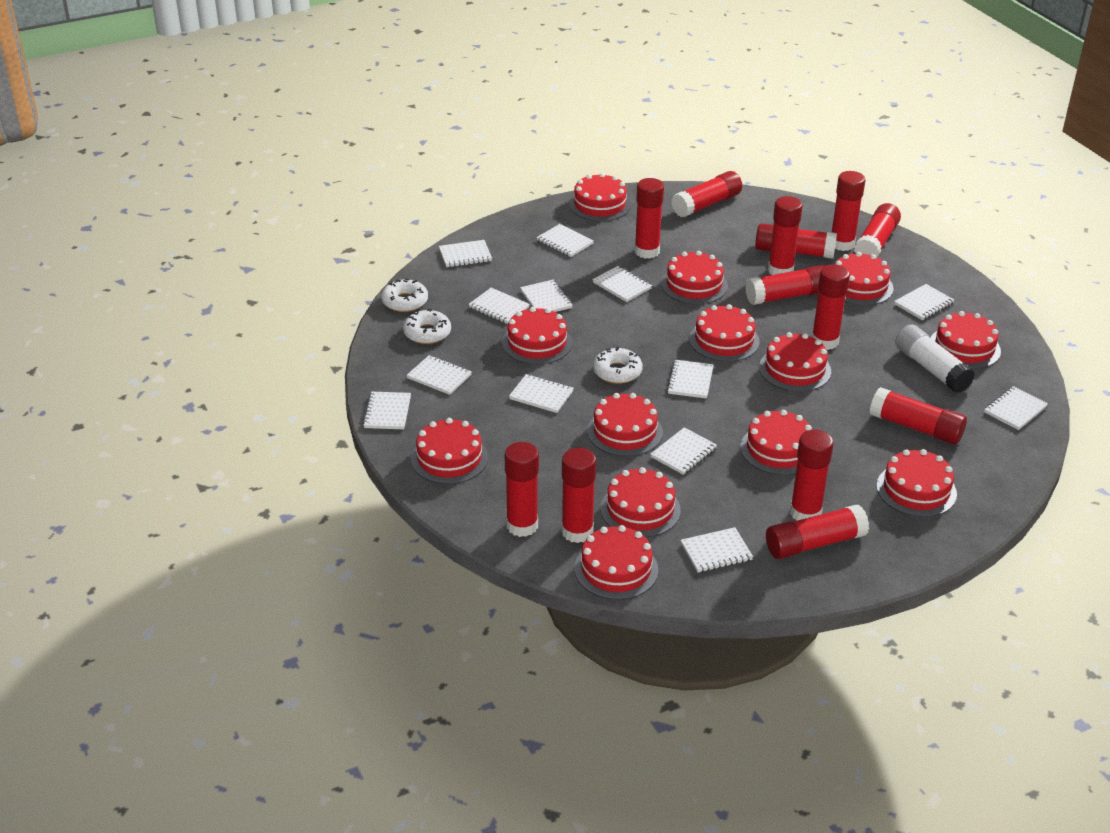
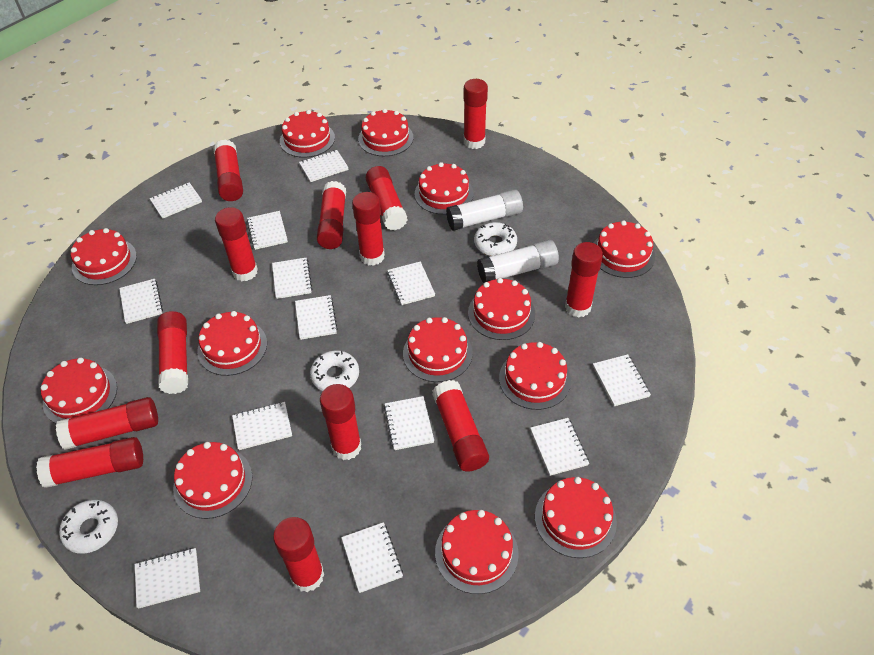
white glue stick: 1 -> 2

